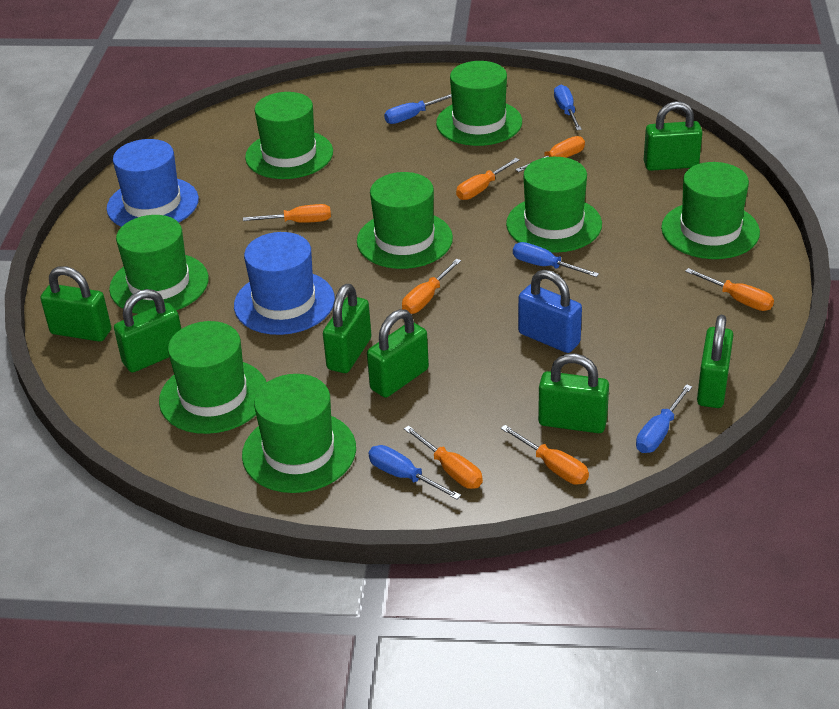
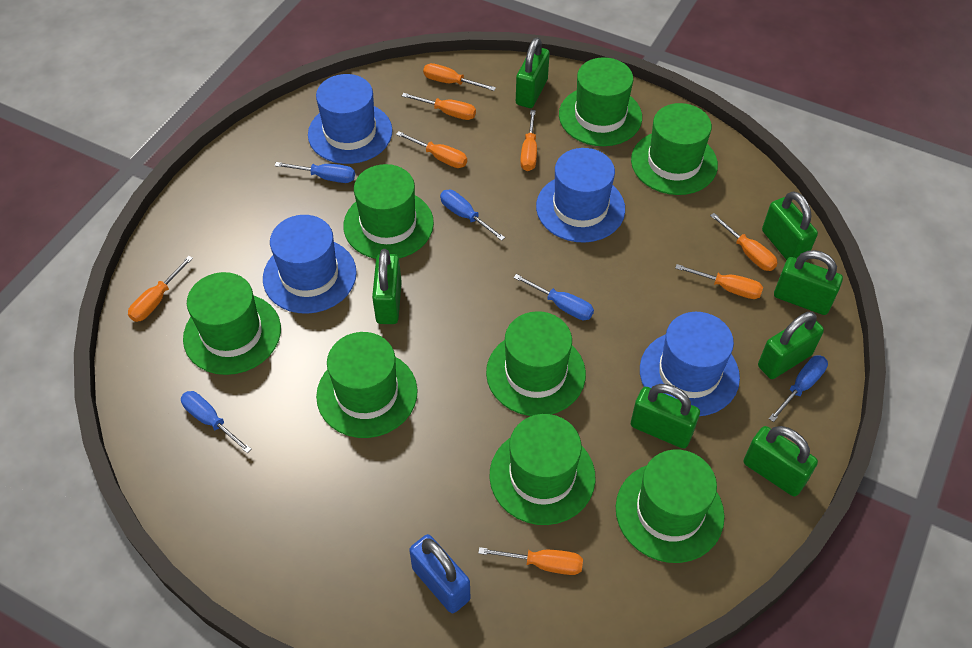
blue hat: 2 -> 4
orange screwdriver: 7 -> 8

